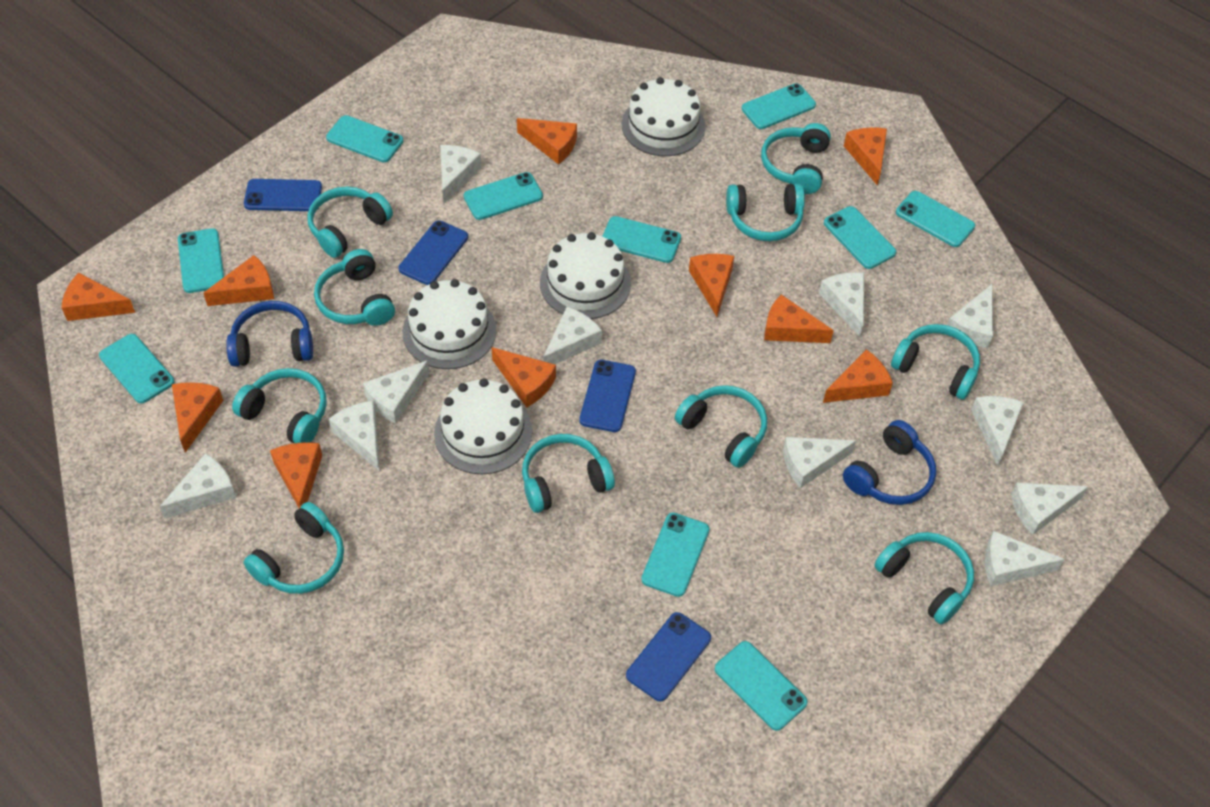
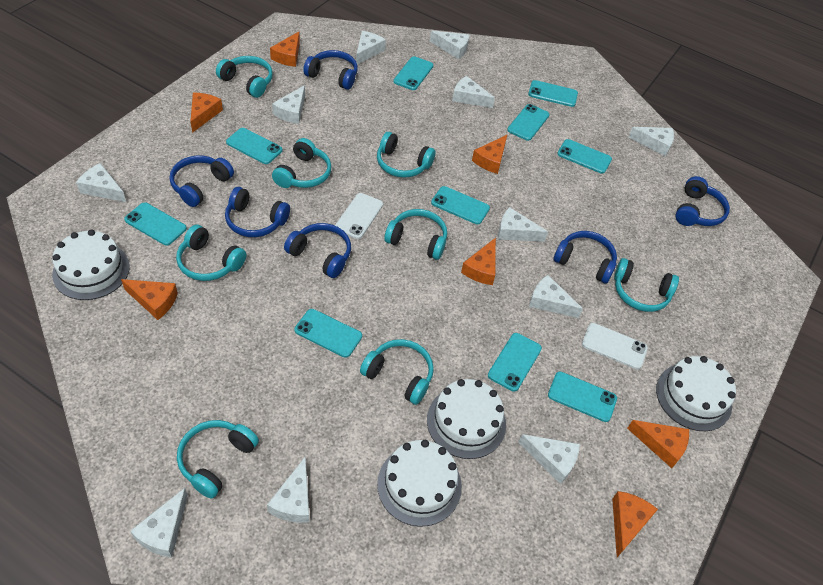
blue headphones: 2 -> 6
blue phone: 4 -> 0
orange cheese: 10 -> 7
turquoise headphones: 10 -> 8
white phone: 0 -> 2

